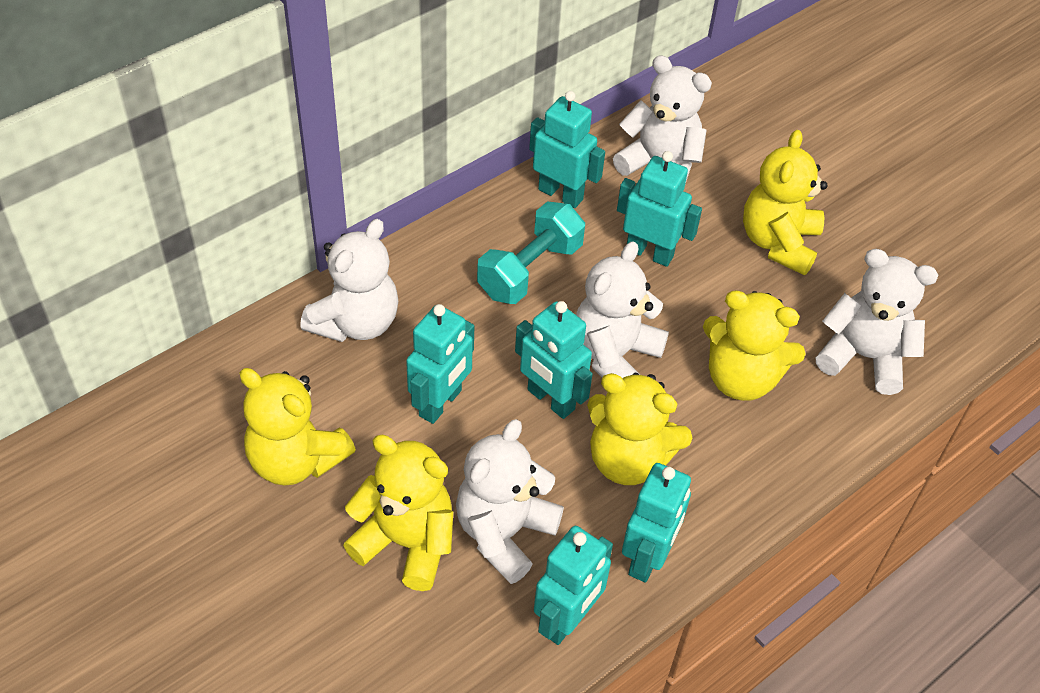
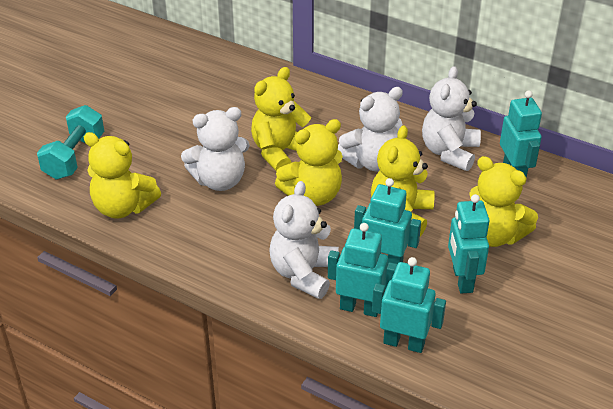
turquoise robot: 6 -> 5
white teddy bear: 5 -> 4

